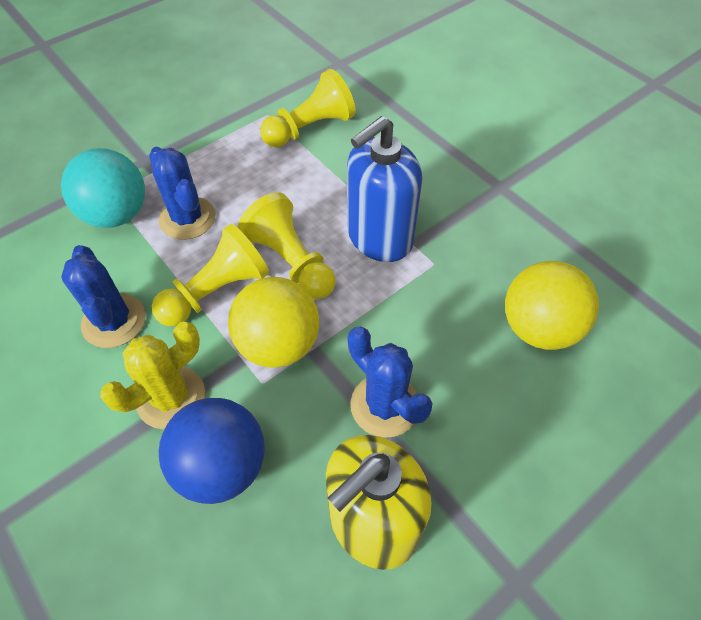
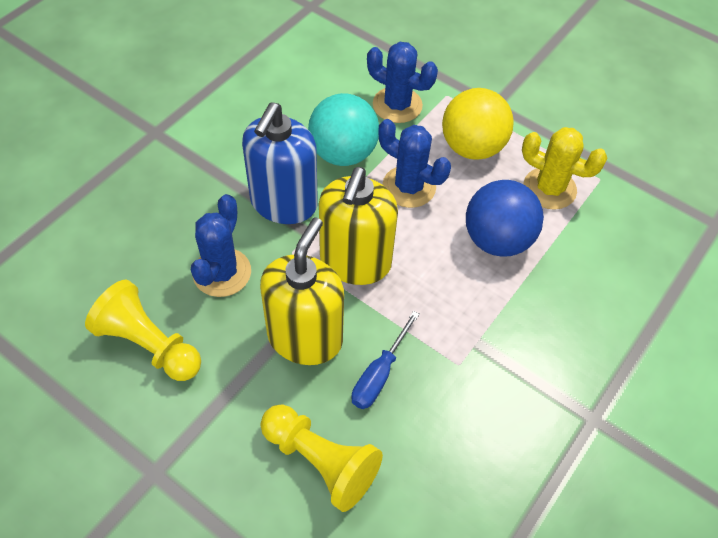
blue screwdriver: 0 -> 1
yellow ball: 2 -> 1
yellow pawn: 3 -> 2
yellow soap dispenser: 1 -> 2

